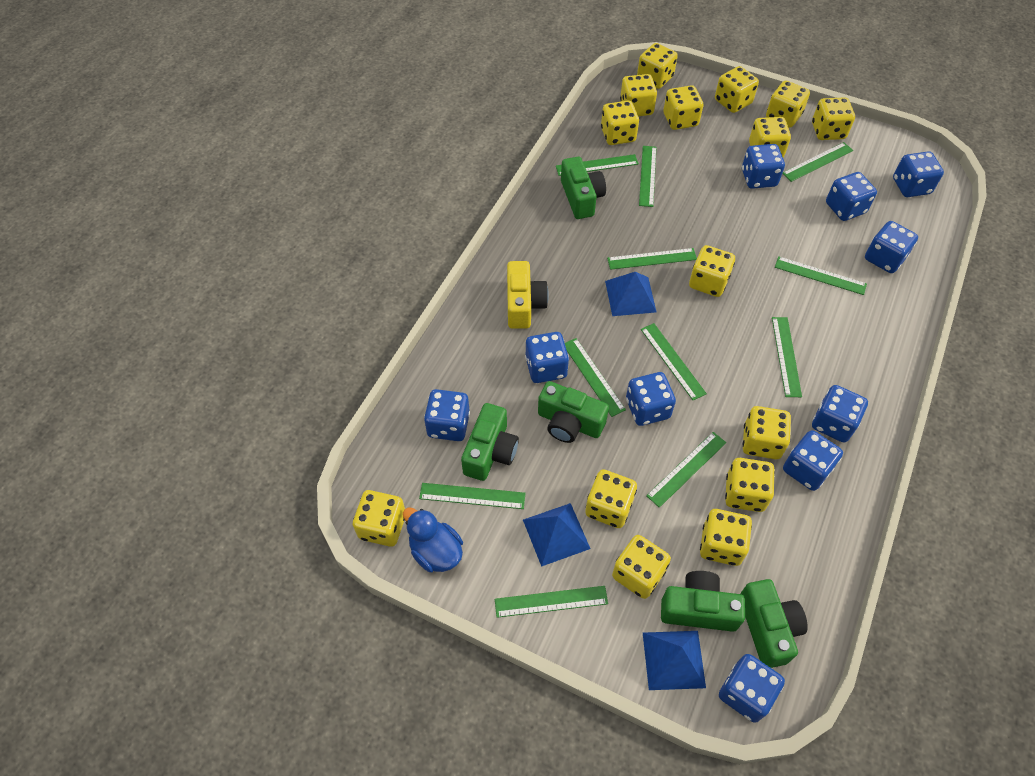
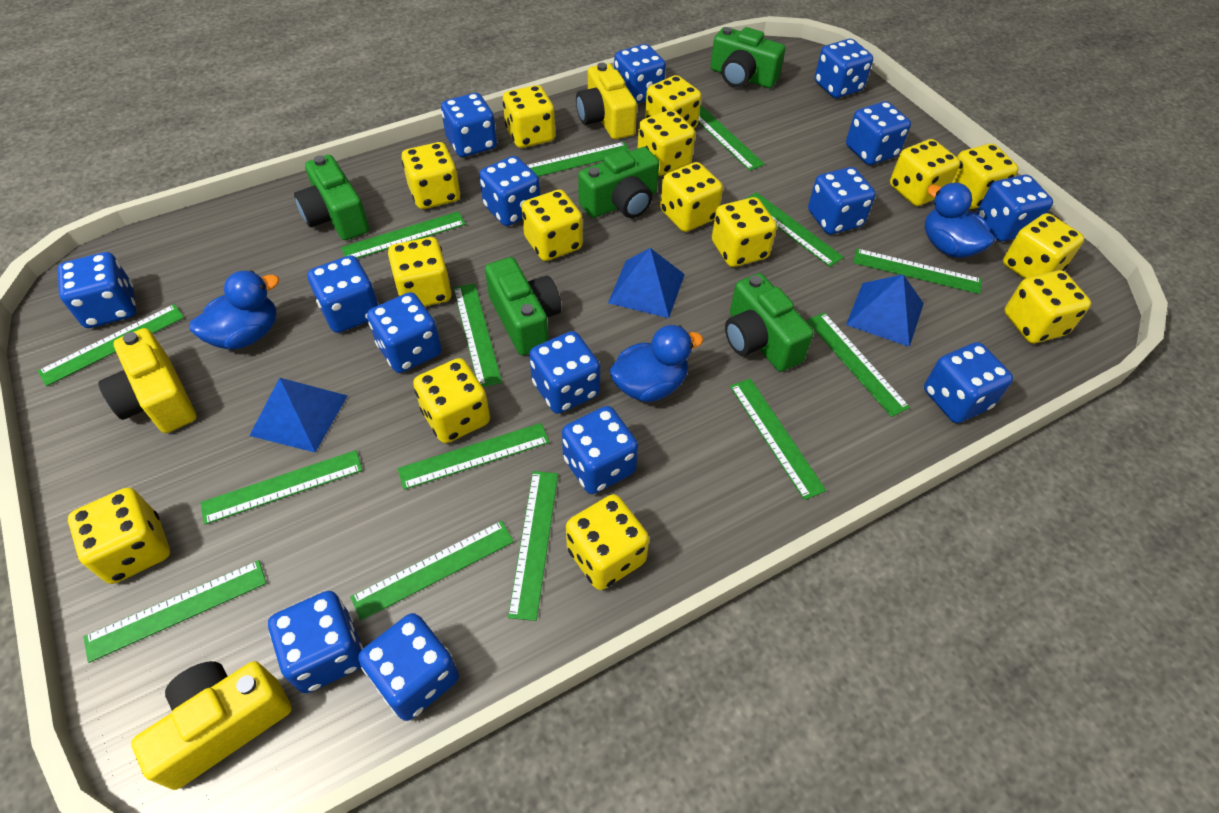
blue dice: 10 -> 15
blue duck: 1 -> 3
green ruler: 11 -> 14
yellow camera: 1 -> 3

